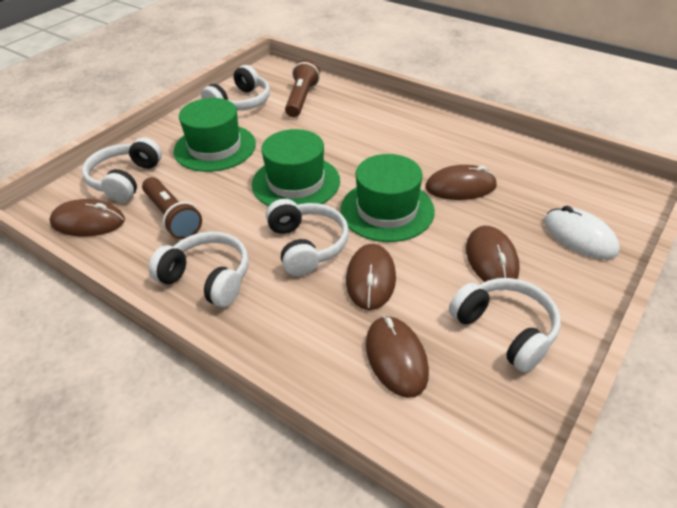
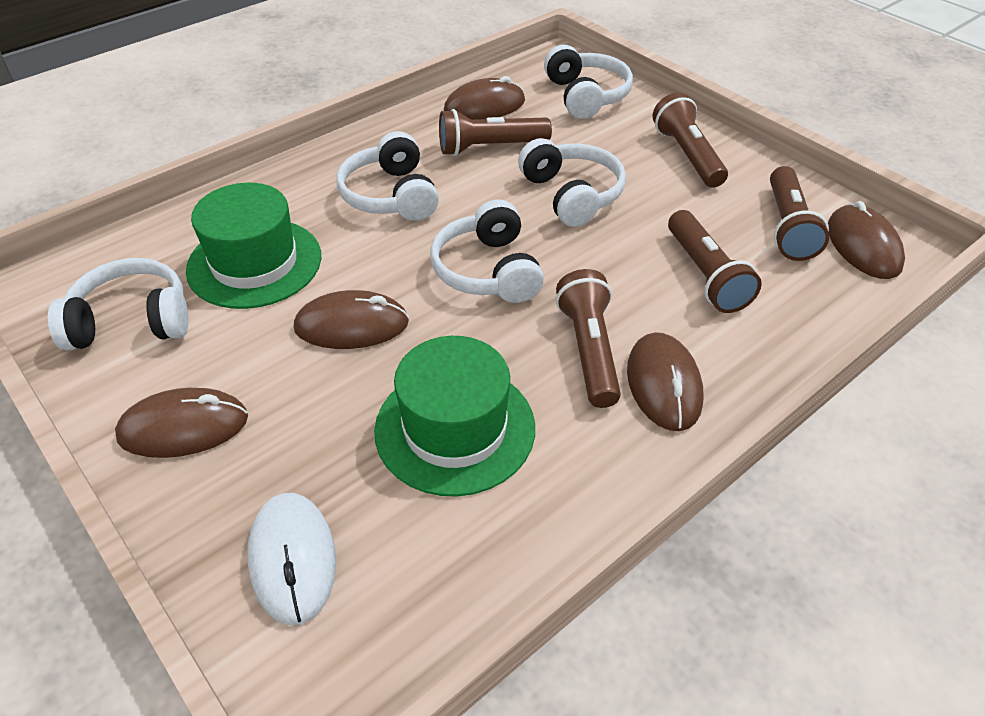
brown flashlight: 2 -> 5
green hat: 3 -> 2

